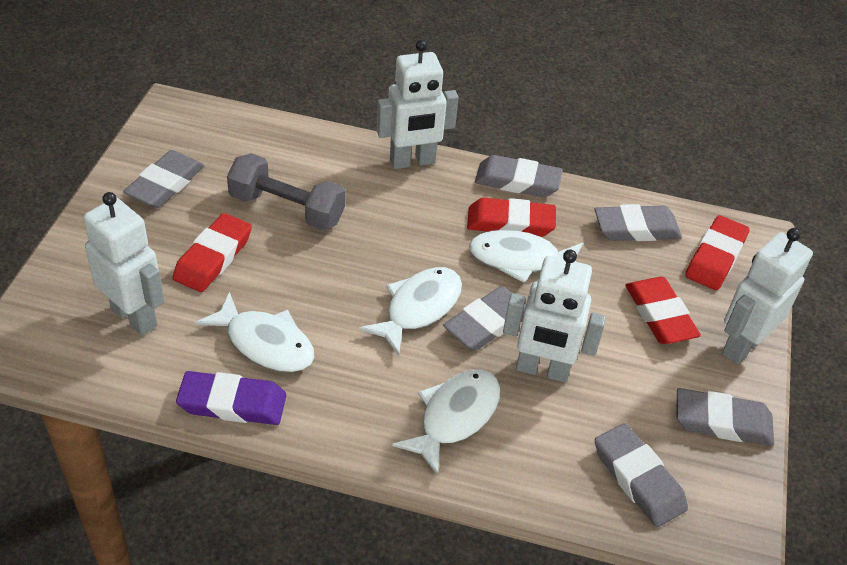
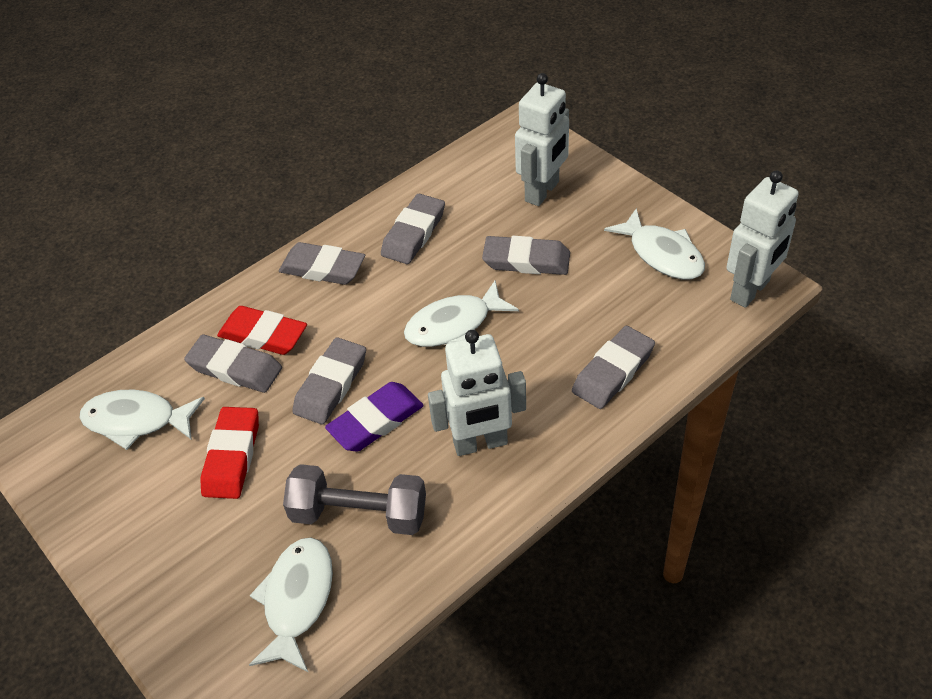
red eraser: 4 -> 2
white robot: 4 -> 3

